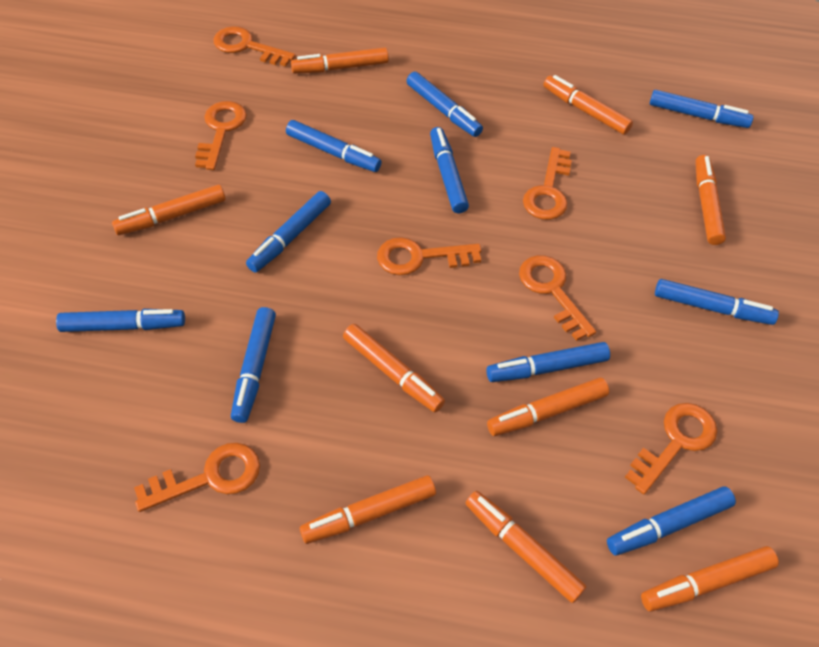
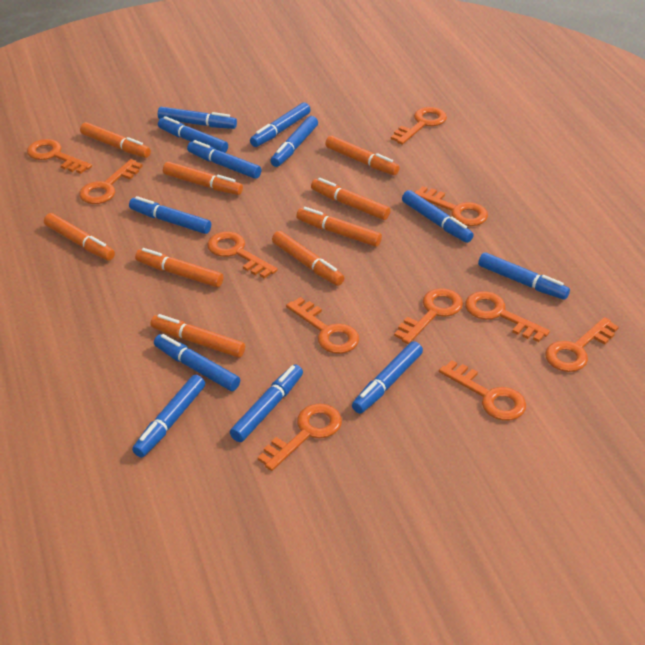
blue marker: 10 -> 12
orange key: 7 -> 11

